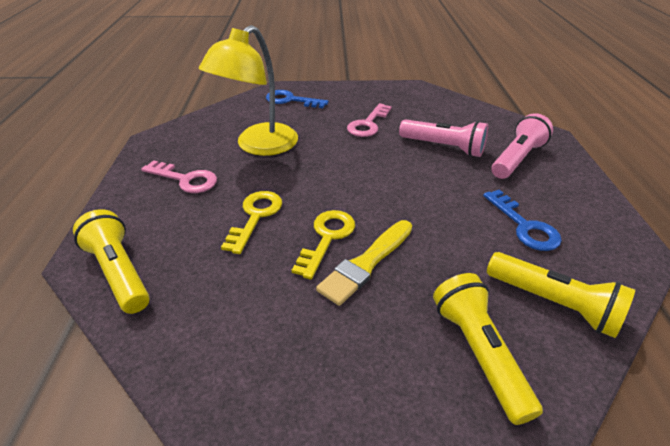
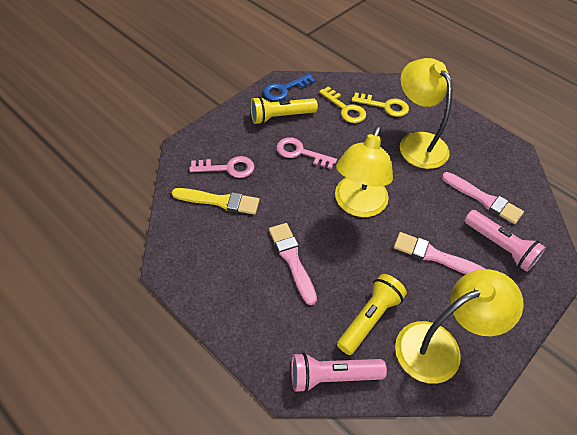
blue key: 2 -> 1
pink brush: 0 -> 3
yellow flashlight: 3 -> 2
yellow lamp: 1 -> 3

